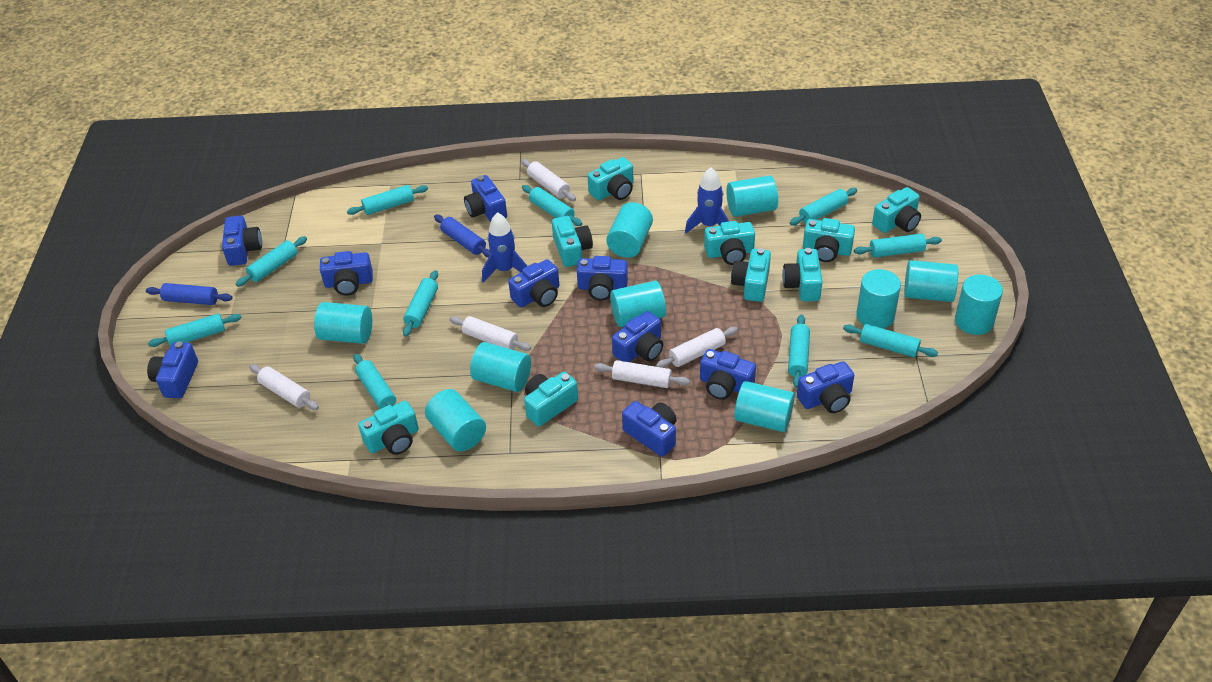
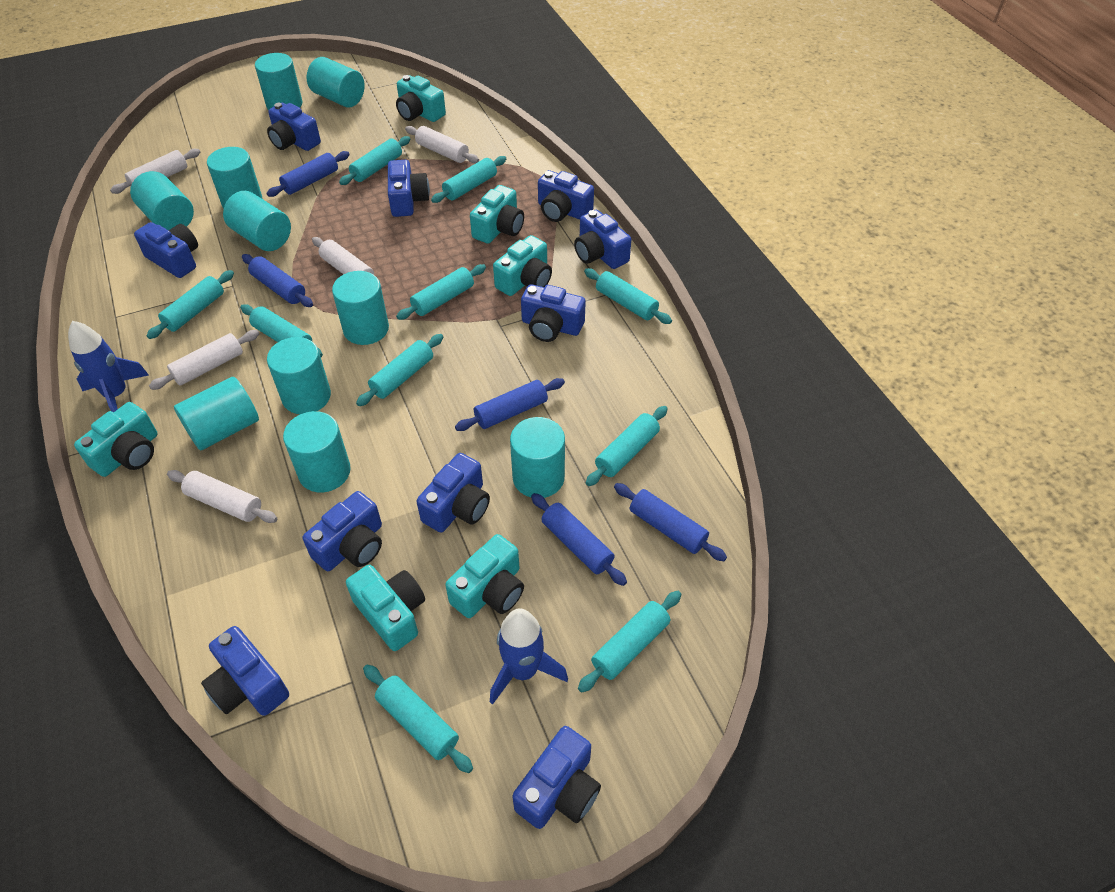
blue rolling pin: 2 -> 5
turquoise camera: 9 -> 6

